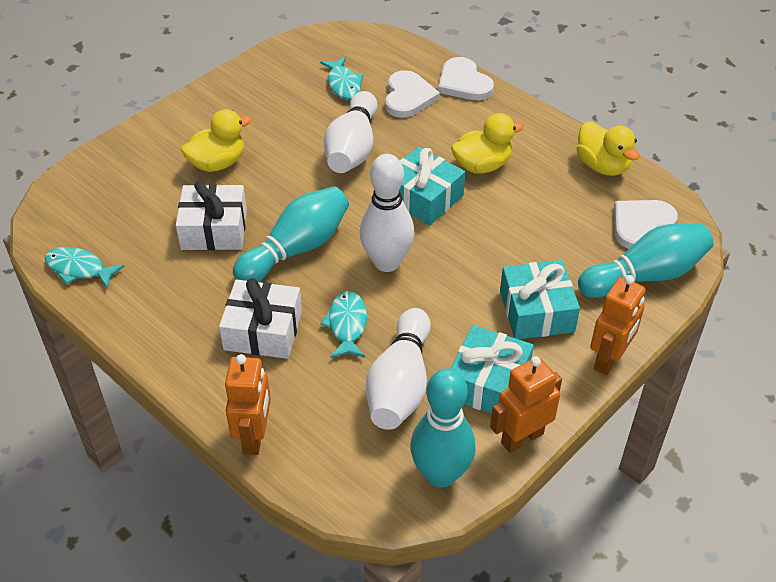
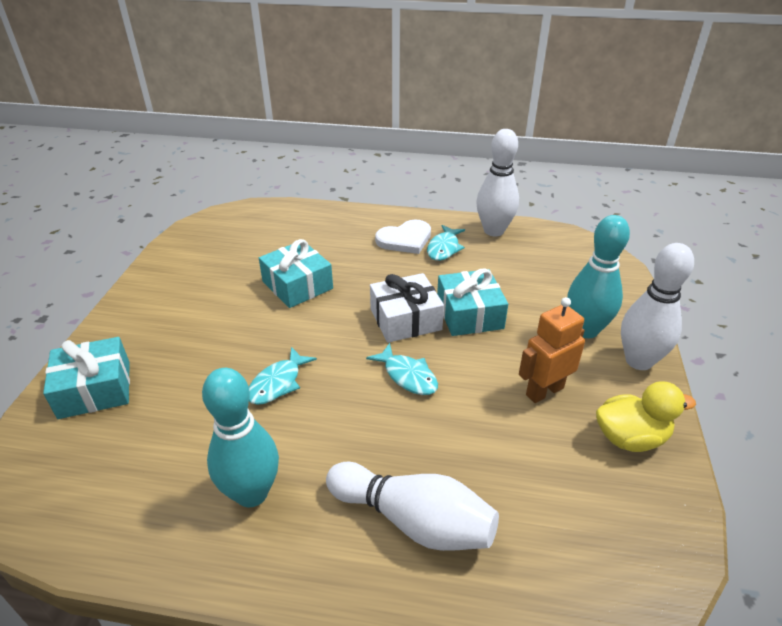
orange robot: 3 -> 1
turquoise bowling pin: 3 -> 2
white gift: 2 -> 1
white heart: 3 -> 1
yellow duck: 3 -> 1

